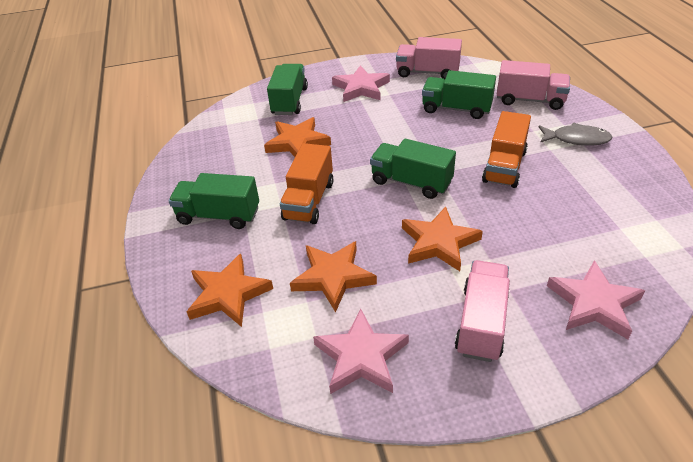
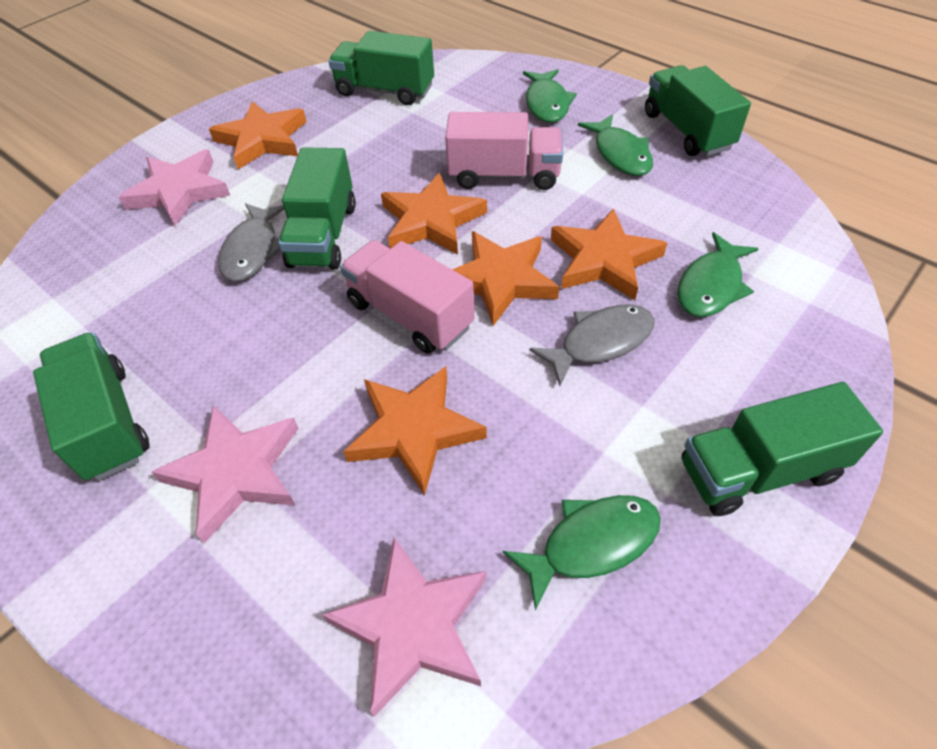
green fish: 0 -> 4
green truck: 4 -> 5
grey fish: 1 -> 2
orange star: 4 -> 5
orange truck: 2 -> 0
pink truck: 3 -> 2

